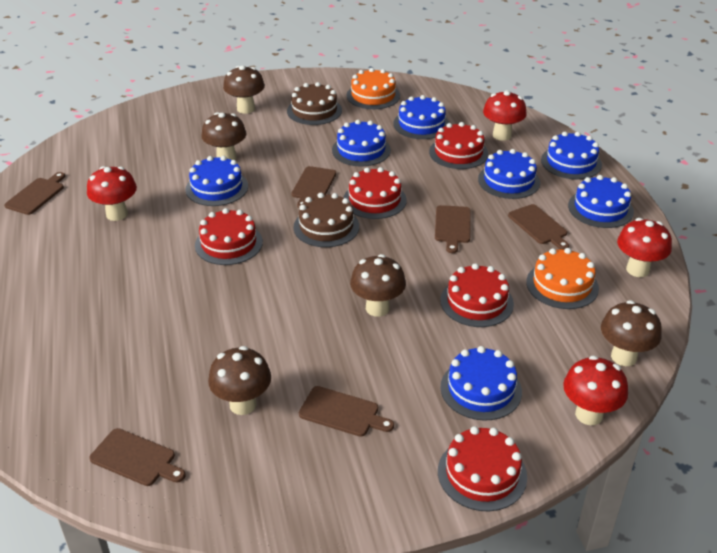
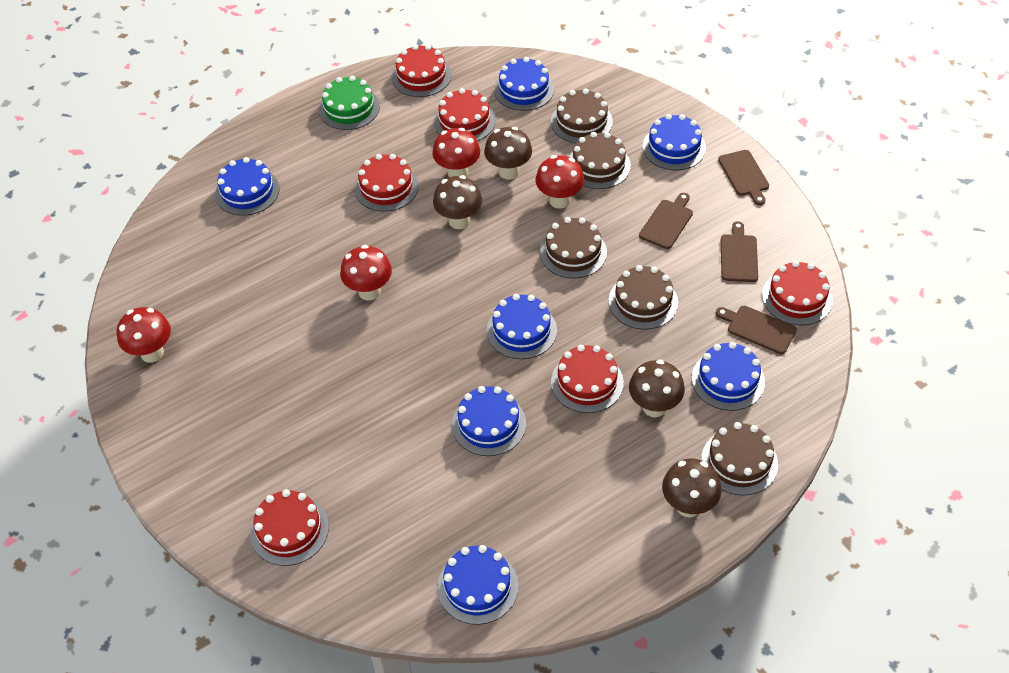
brown cake: 2 -> 5
brown cutting board: 6 -> 4
brown mushroom: 5 -> 4
green cake: 0 -> 1
orange cake: 2 -> 0
red cake: 5 -> 6

